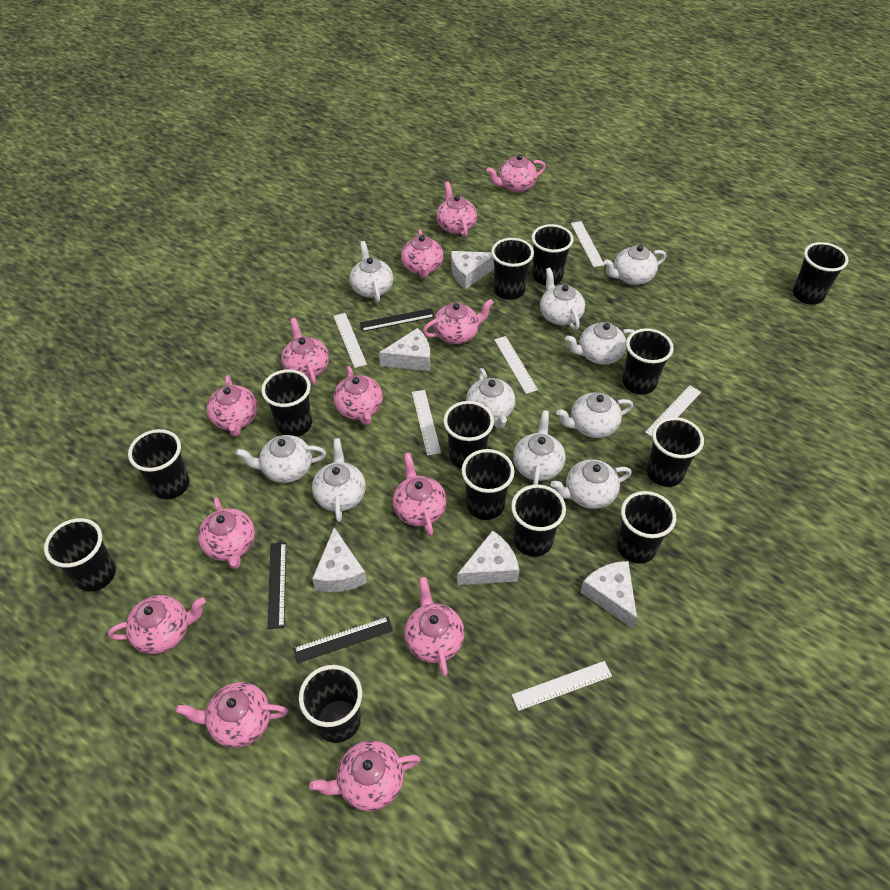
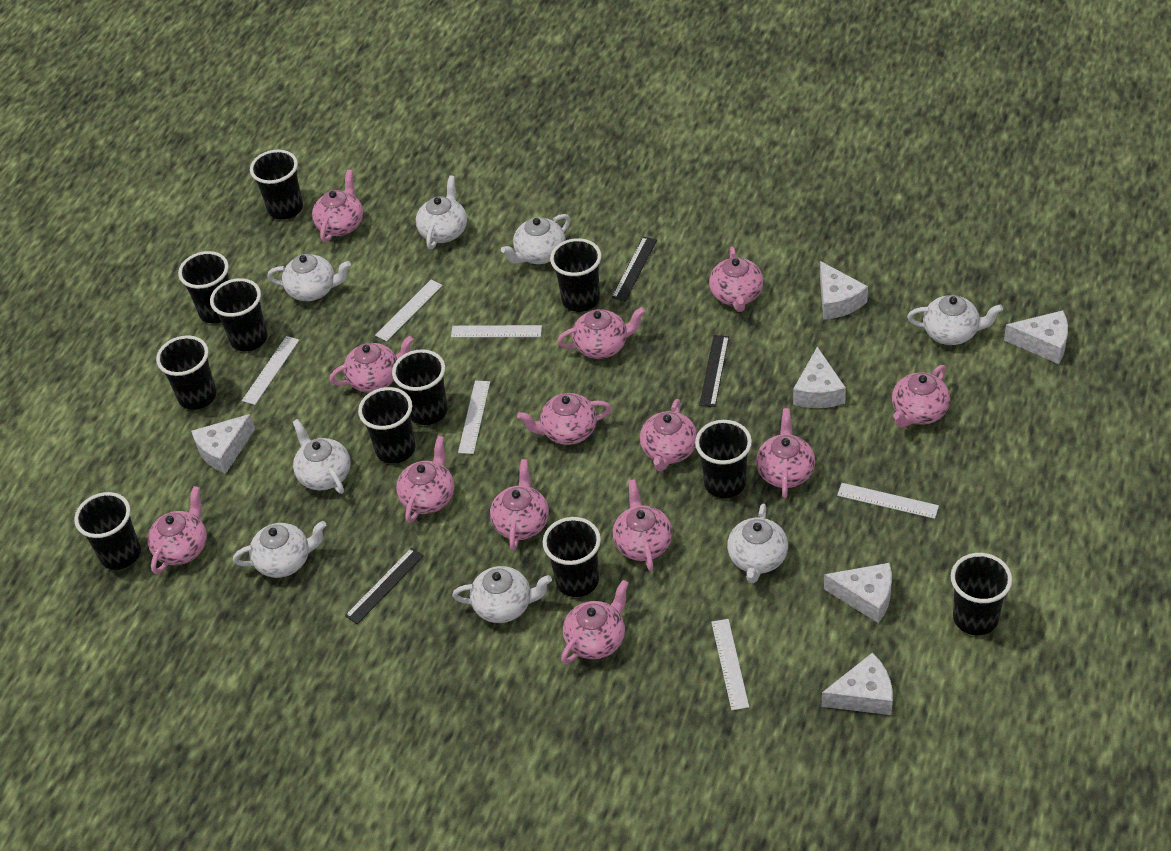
black cup: 13 -> 11
white cheese: 5 -> 6
white teapot: 10 -> 8

